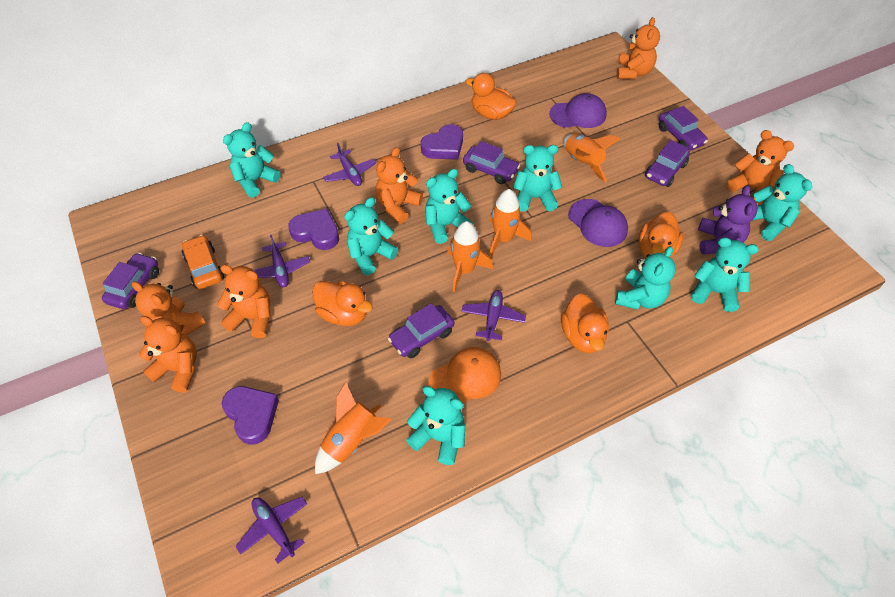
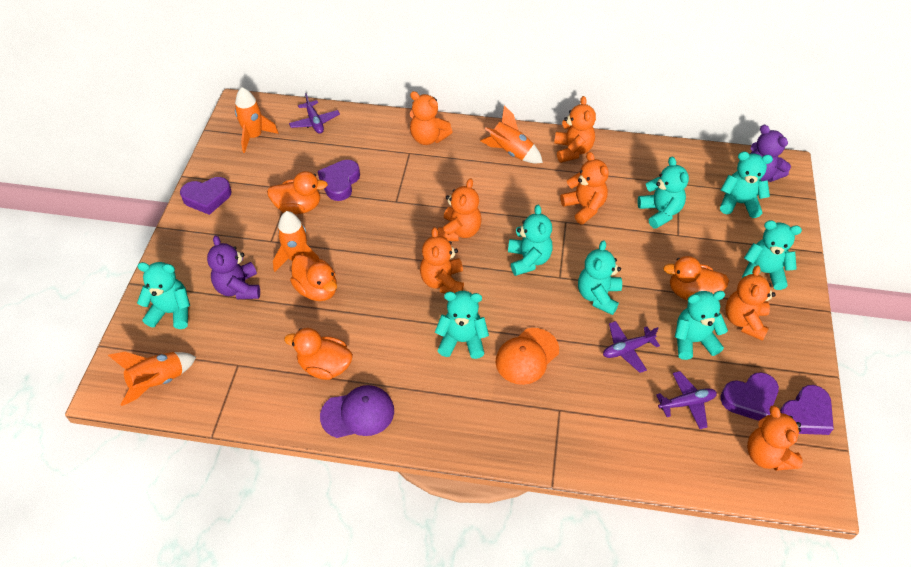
orange car: 1 -> 0
orange teddy bear: 6 -> 7
purple cap: 2 -> 1
purple car: 5 -> 0
purple heart: 3 -> 4
purple plane: 4 -> 3
purple teddy bear: 1 -> 2

